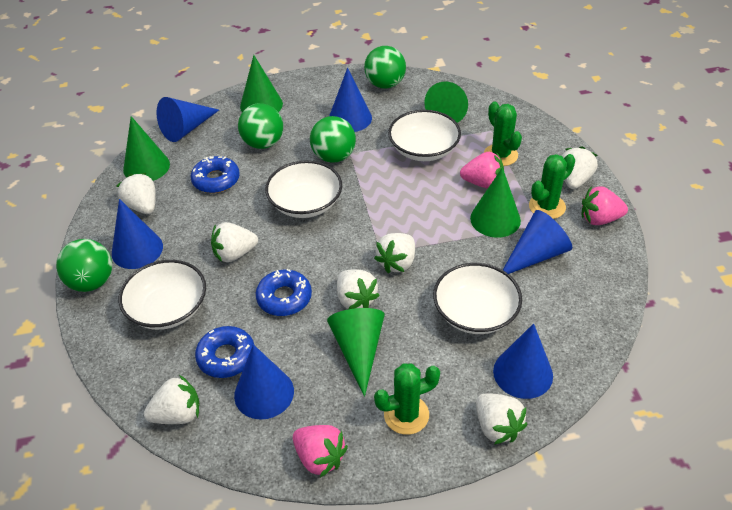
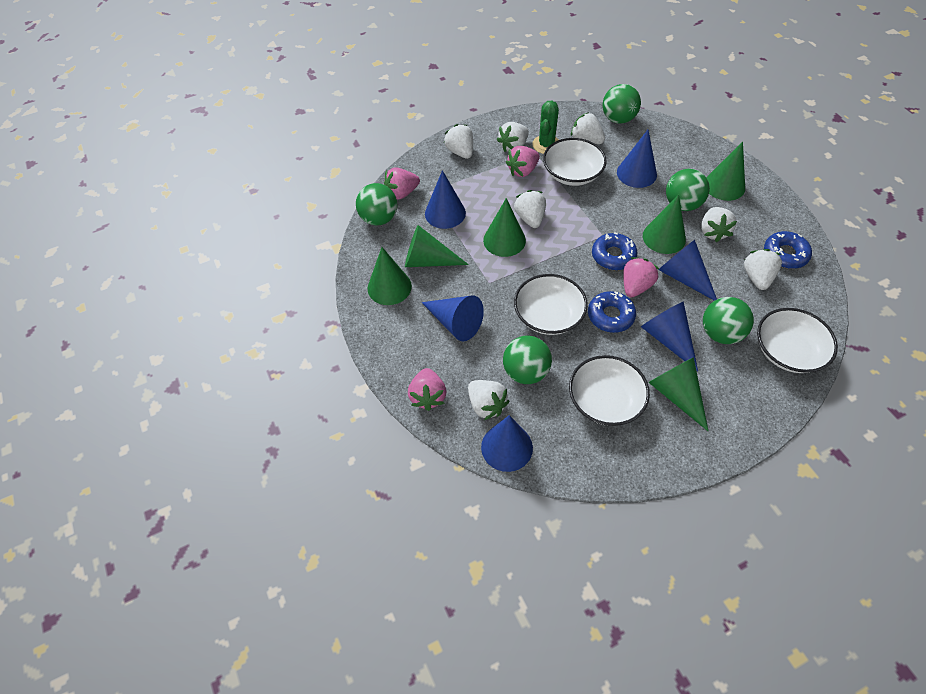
green ball: 4 -> 5
green cactus: 3 -> 1
green cone: 5 -> 6
pink strawberry: 3 -> 4

